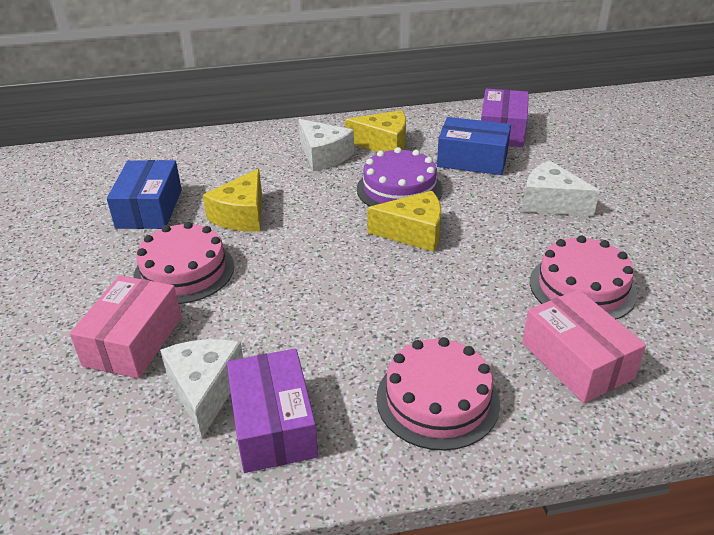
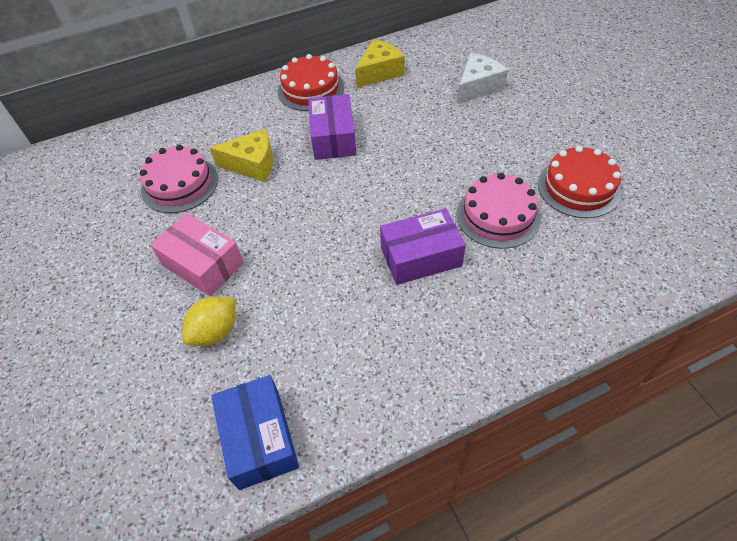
blue box: 2 -> 1
pink box: 2 -> 1
pink cake: 3 -> 2
purple cake: 1 -> 0
red cake: 0 -> 2
white cheese: 3 -> 1
yellow cheese: 3 -> 2
yellow lemon: 0 -> 1

